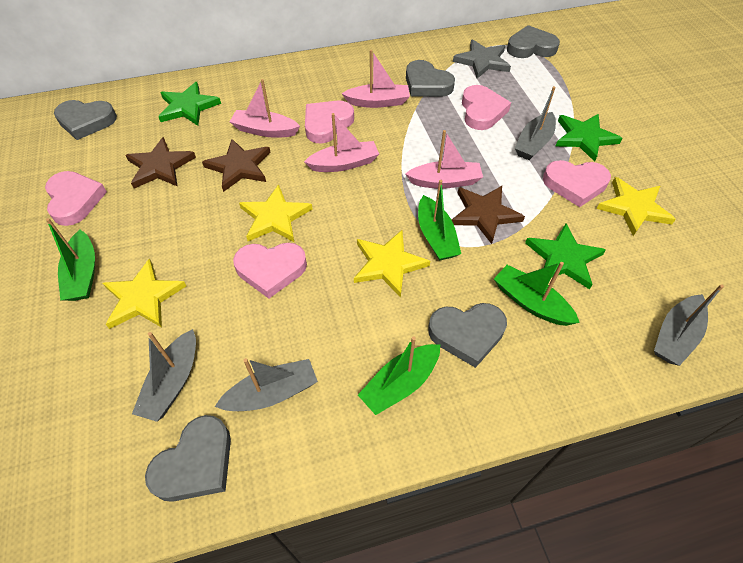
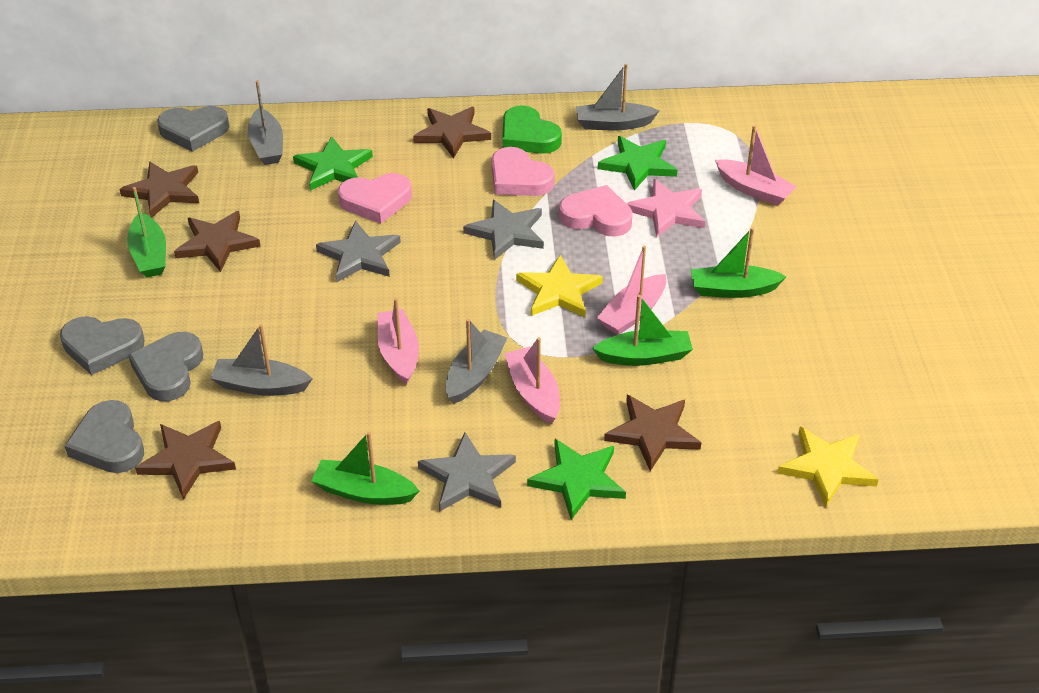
brown star: 3 -> 5
green heart: 0 -> 1
grey heart: 5 -> 4
grey star: 1 -> 3
pink heart: 5 -> 3
pink star: 0 -> 1
yellow star: 4 -> 2

